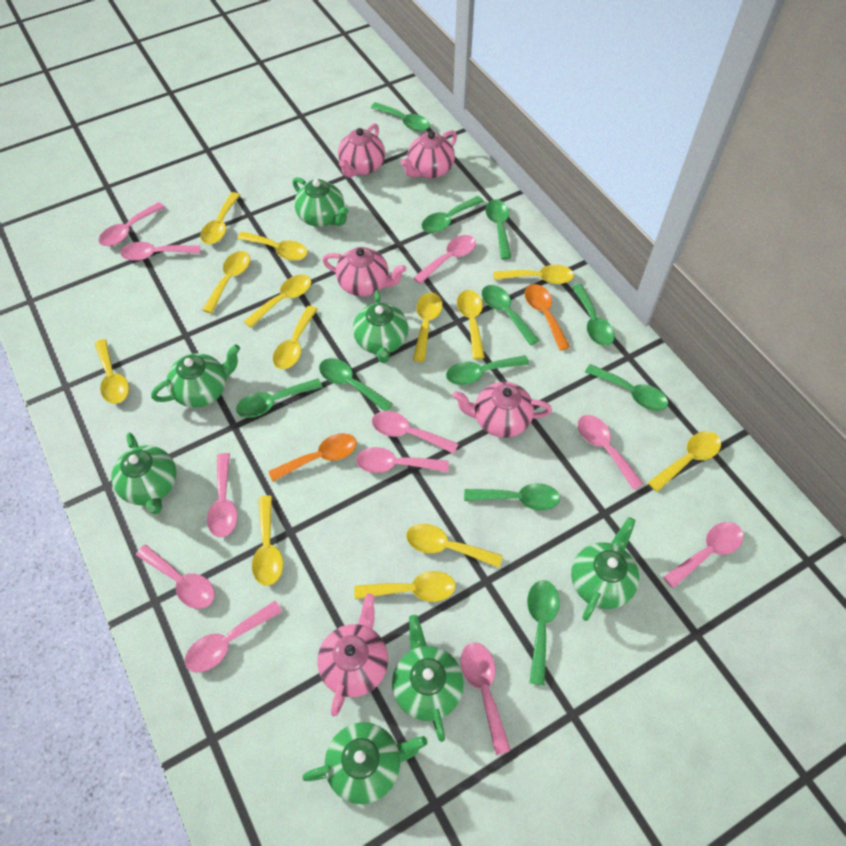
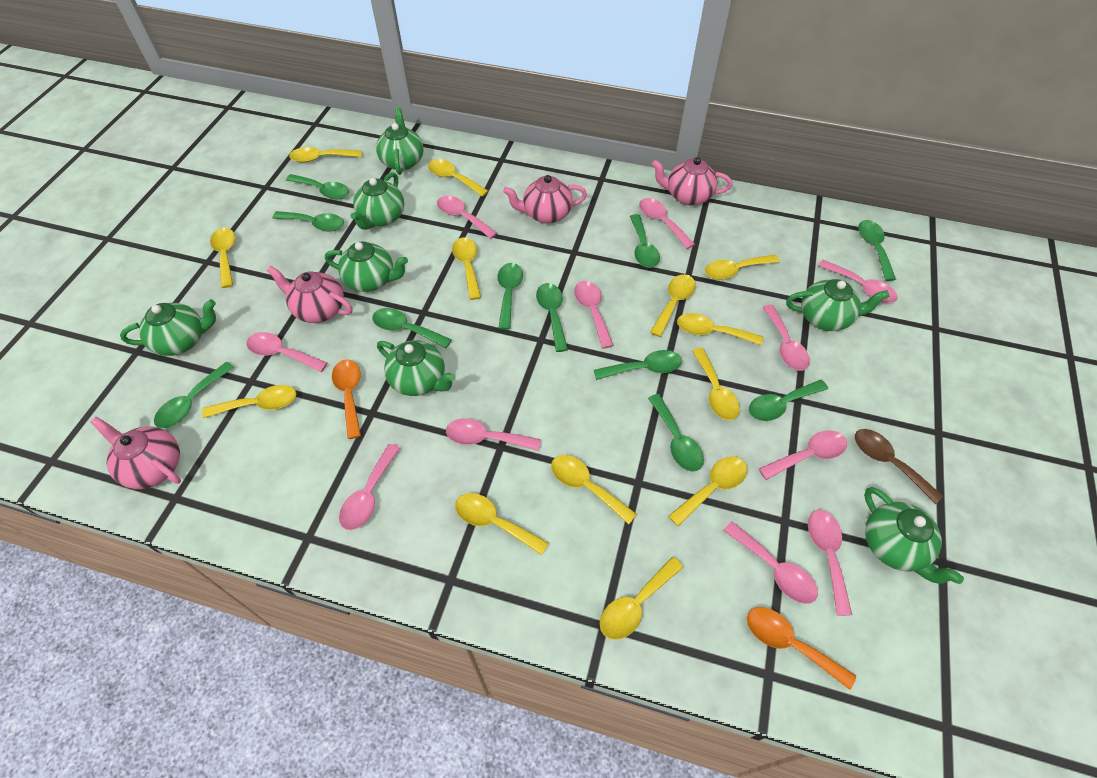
brown spoon: 0 -> 1
pink teapot: 5 -> 4

